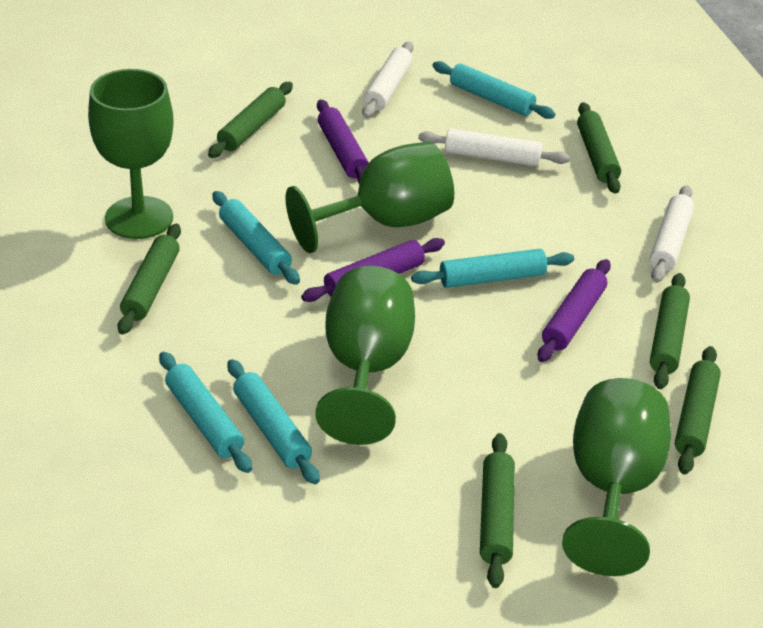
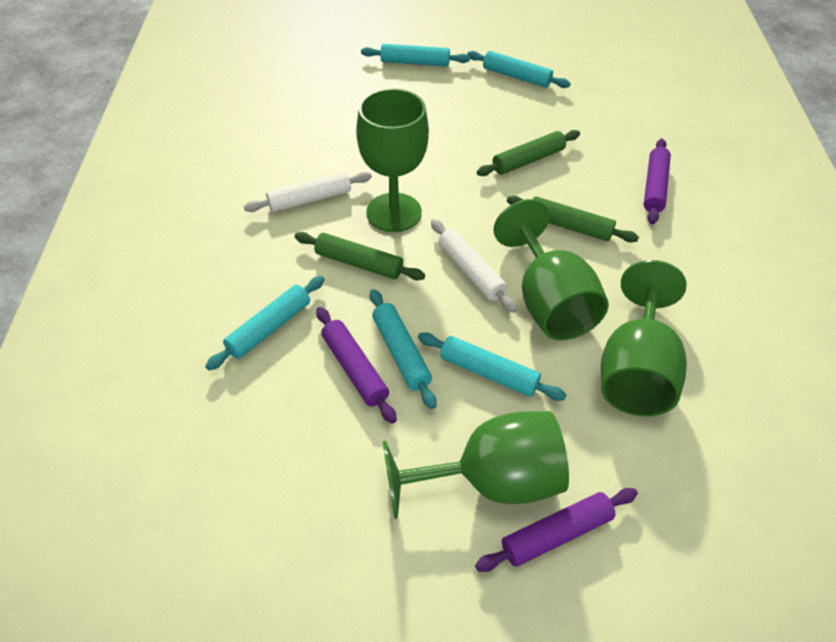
green rolling pin: 6 -> 3
white rolling pin: 3 -> 2

